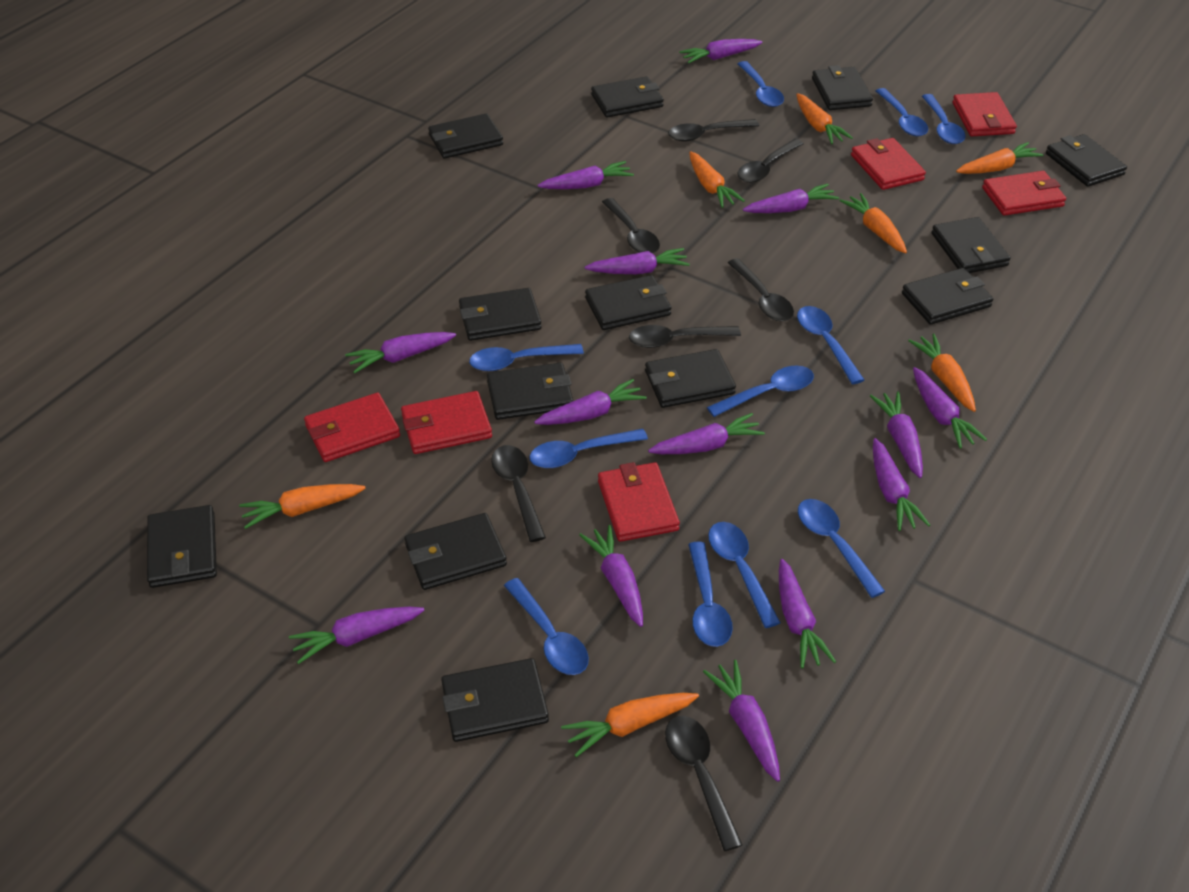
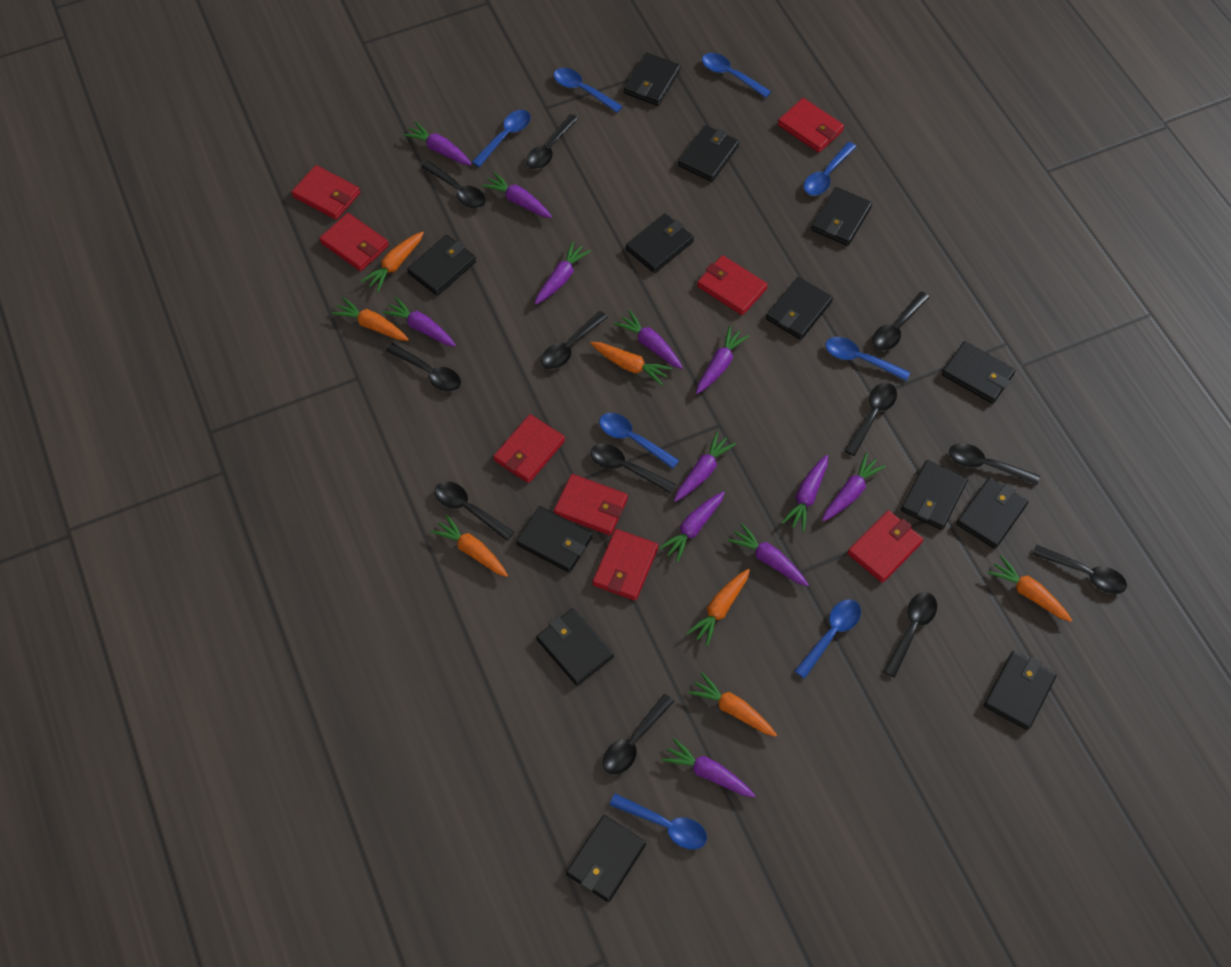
black spoon: 7 -> 12
blue spoon: 11 -> 8
purple carrot: 14 -> 12
red wallet: 6 -> 8

